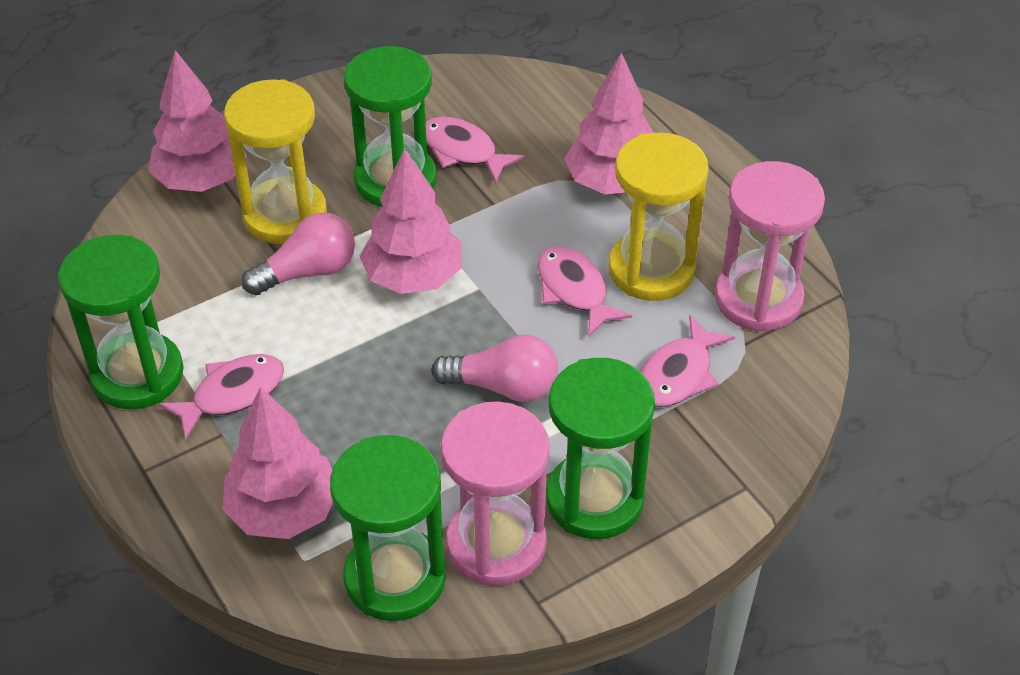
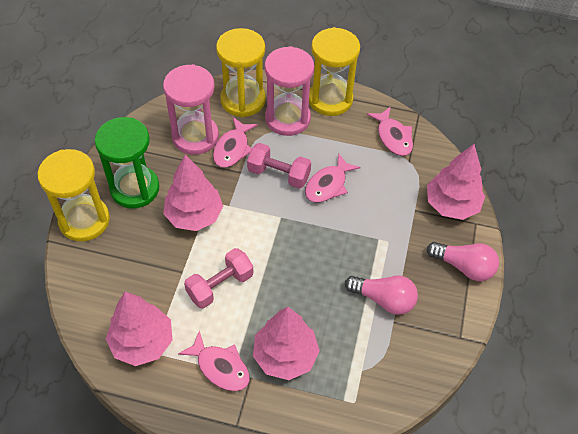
green hourglass: 4 -> 1
pink dumbbell: 0 -> 2
yellow hourglass: 2 -> 3

